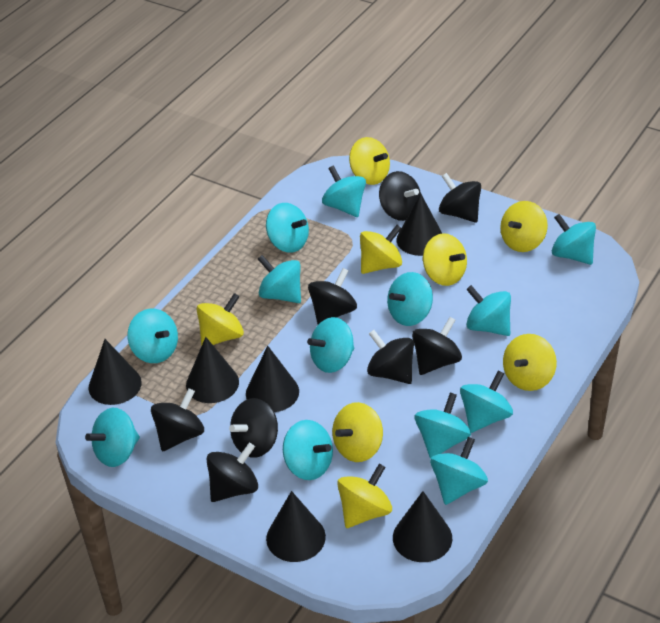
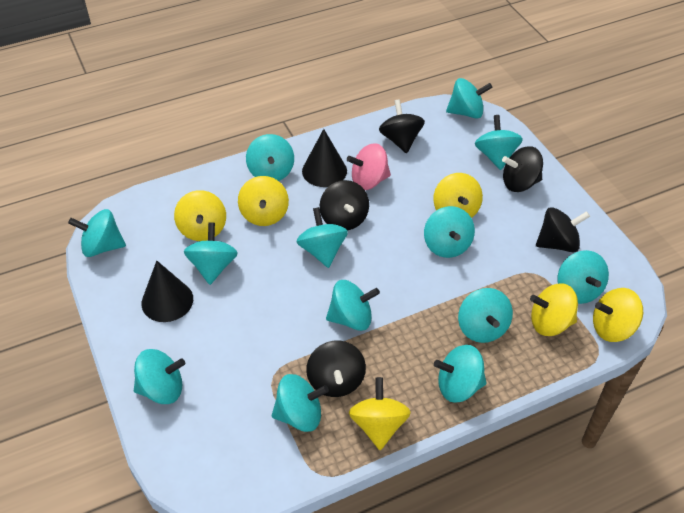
black cone: 6 -> 2
black spinning top: 8 -> 5
pink spinning top: 0 -> 1
yellow spinning top: 8 -> 6

